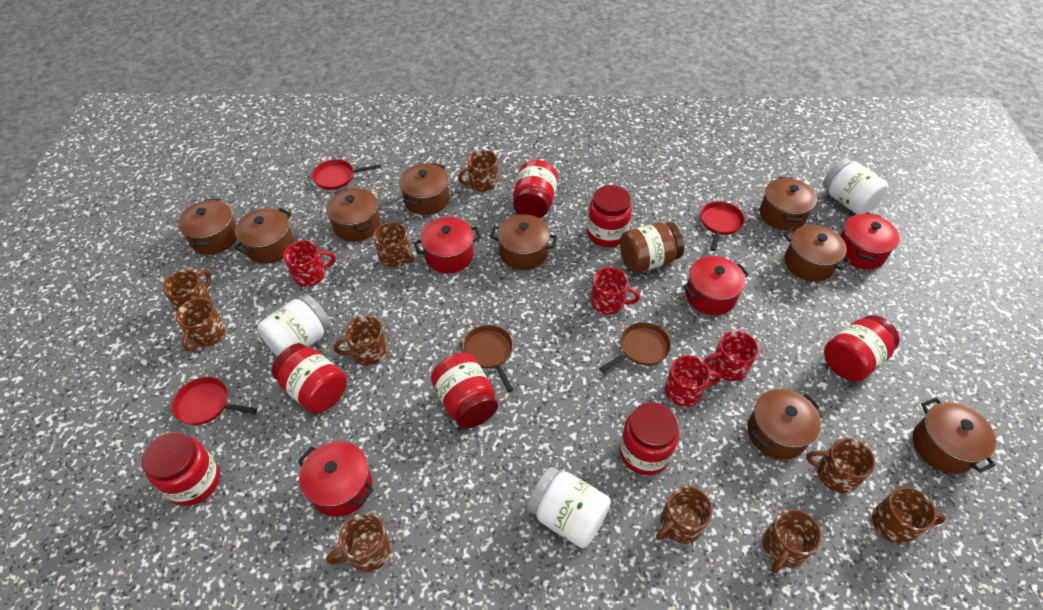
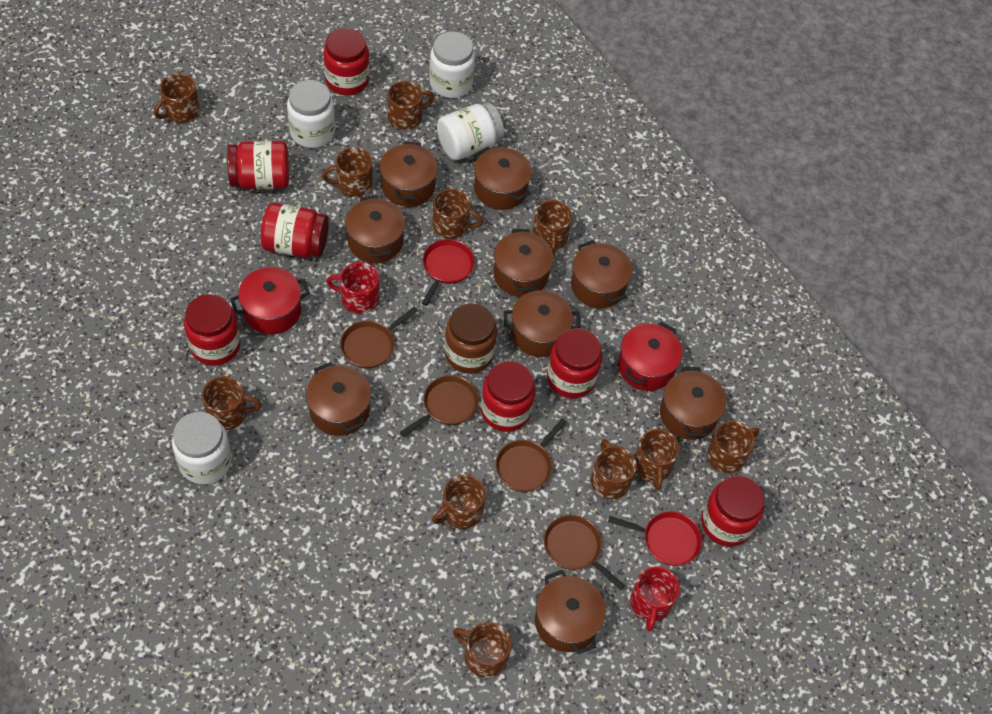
brown mug: 10 -> 11
brown pan: 2 -> 4
red mug: 4 -> 2
red pan: 3 -> 2
red pot: 4 -> 2
white jar: 3 -> 4

